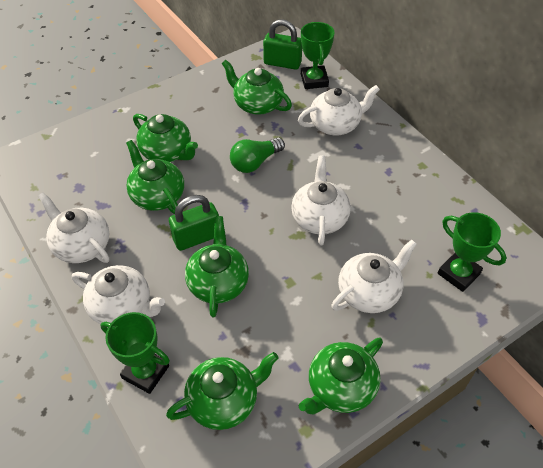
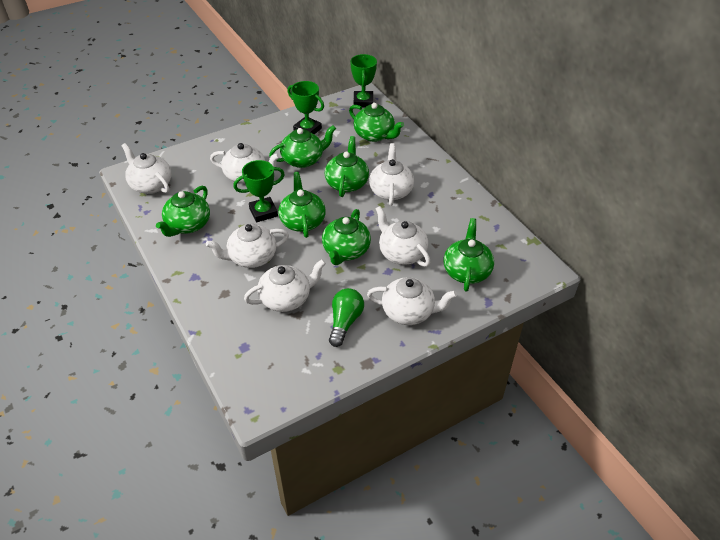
green padlock: 2 -> 0
green teapot: 6 -> 7
white teapot: 5 -> 7

